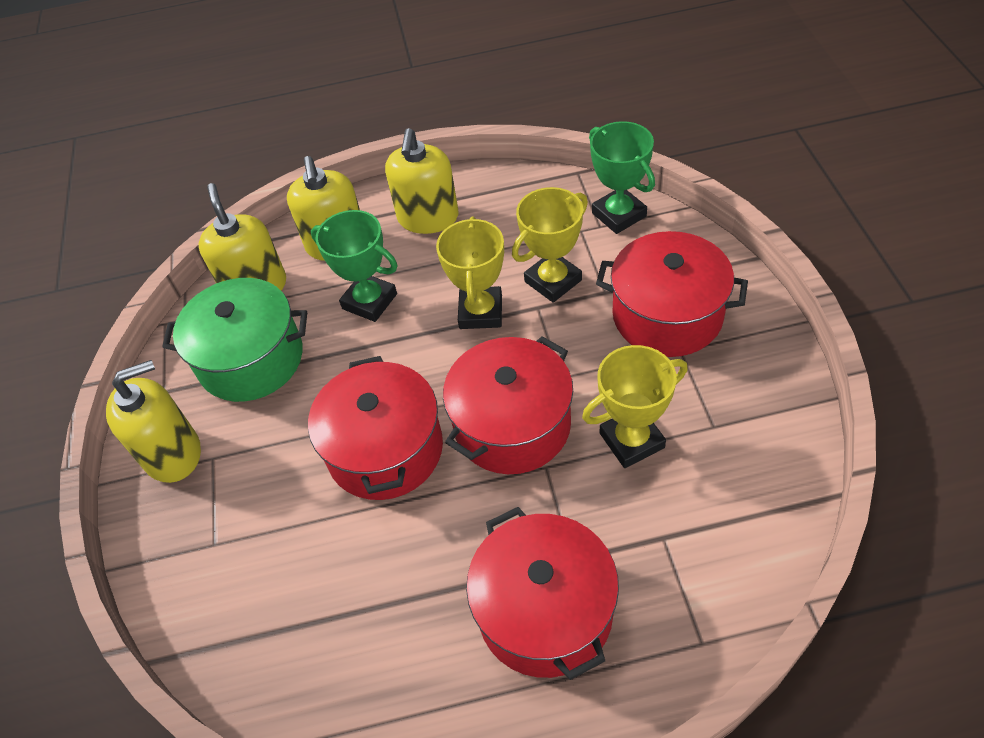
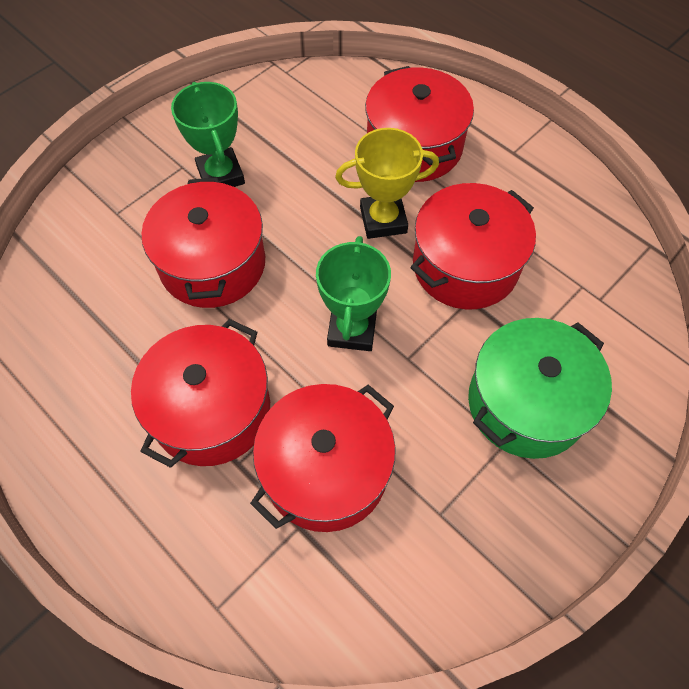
red pot: 4 -> 5
yellow soap dispenser: 4 -> 0
yellow trophy: 3 -> 1

